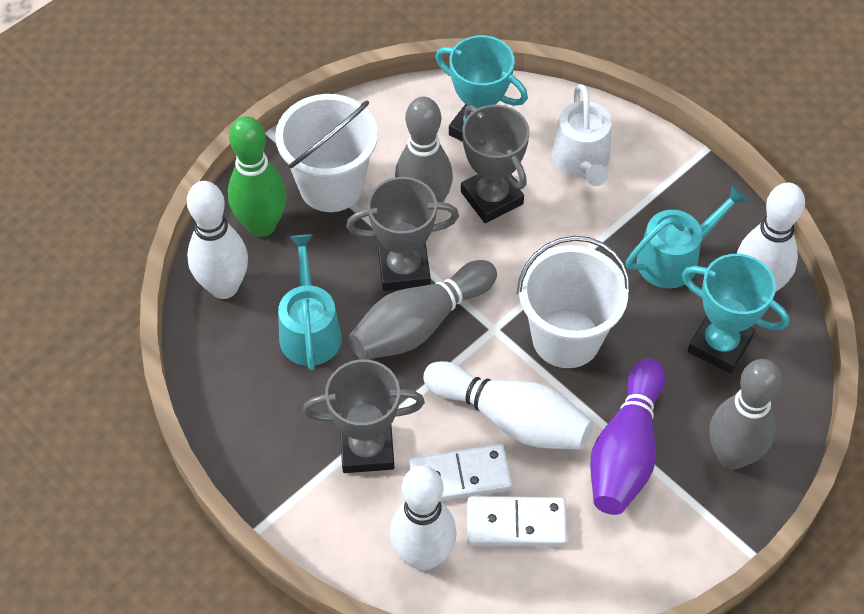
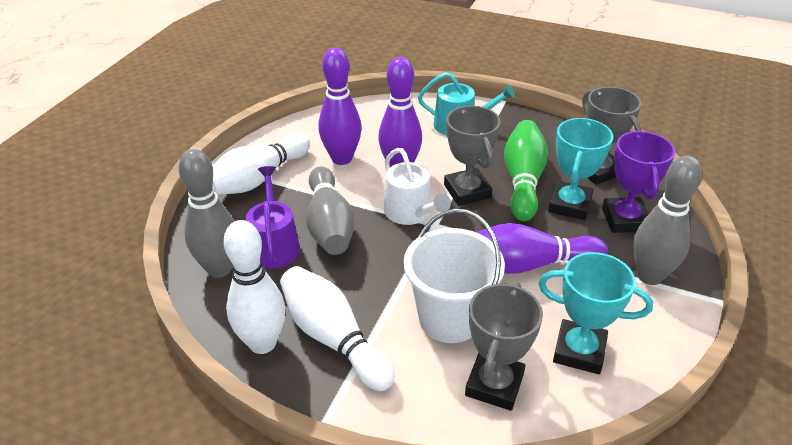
purple bowling pin: 1 -> 3
purple trophy: 0 -> 1
purple watering can: 0 -> 1
turquoise watering can: 2 -> 1
white bowling pin: 4 -> 3
white bucket: 2 -> 1
white domino: 2 -> 0

